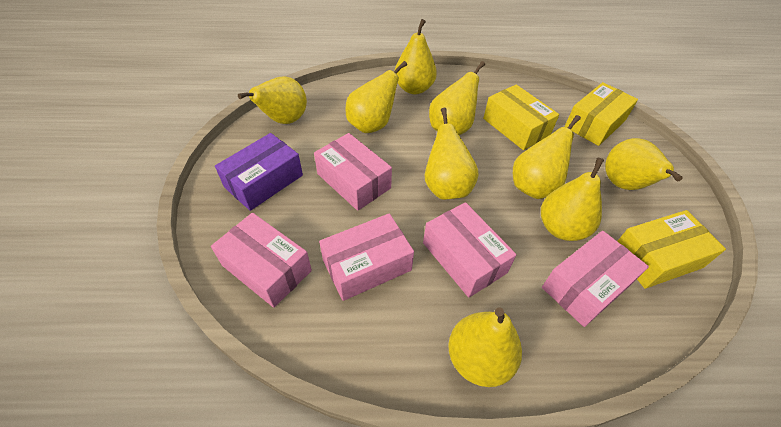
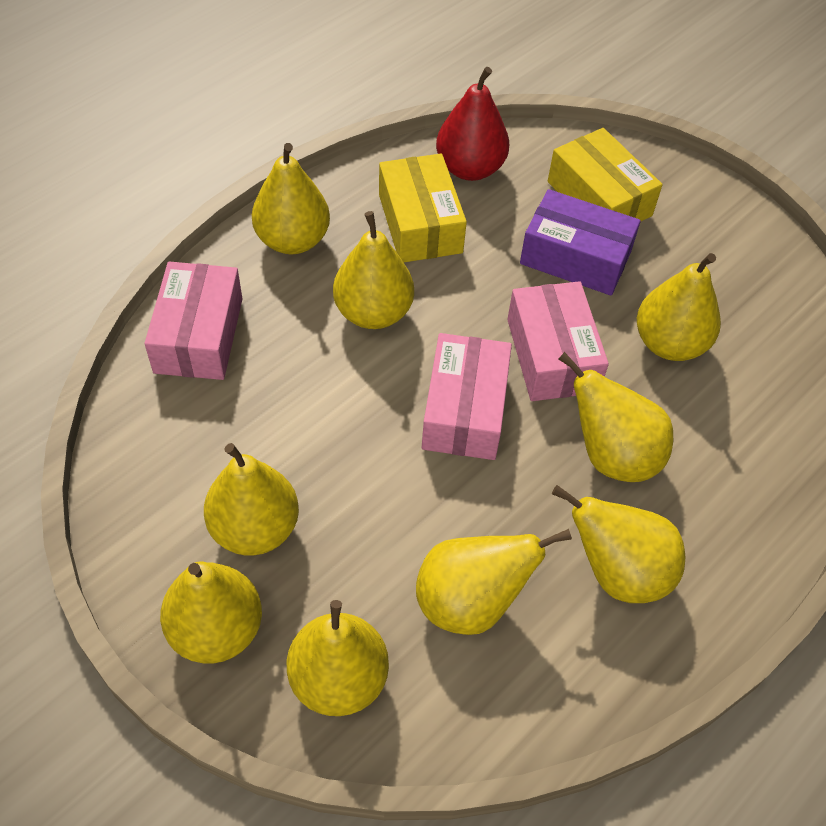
pink box: 5 -> 3
red pear: 0 -> 1
yellow box: 3 -> 2

